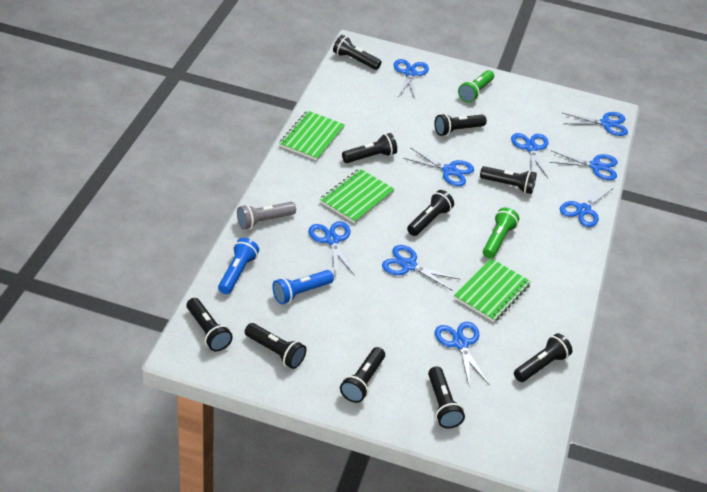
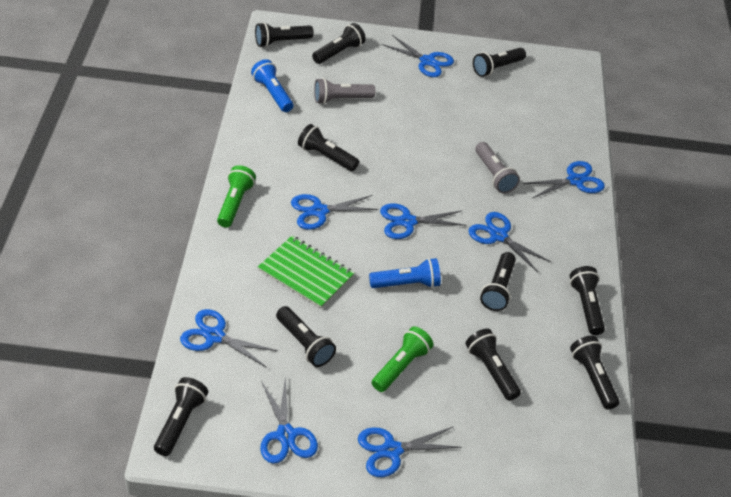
blue scissors: 9 -> 8
green notebook: 3 -> 1
grey flashlight: 1 -> 2

